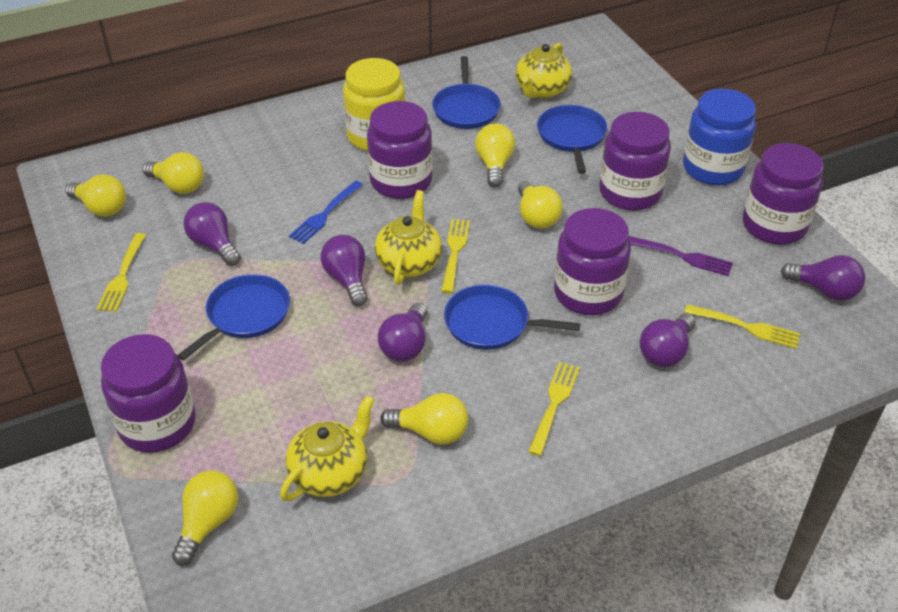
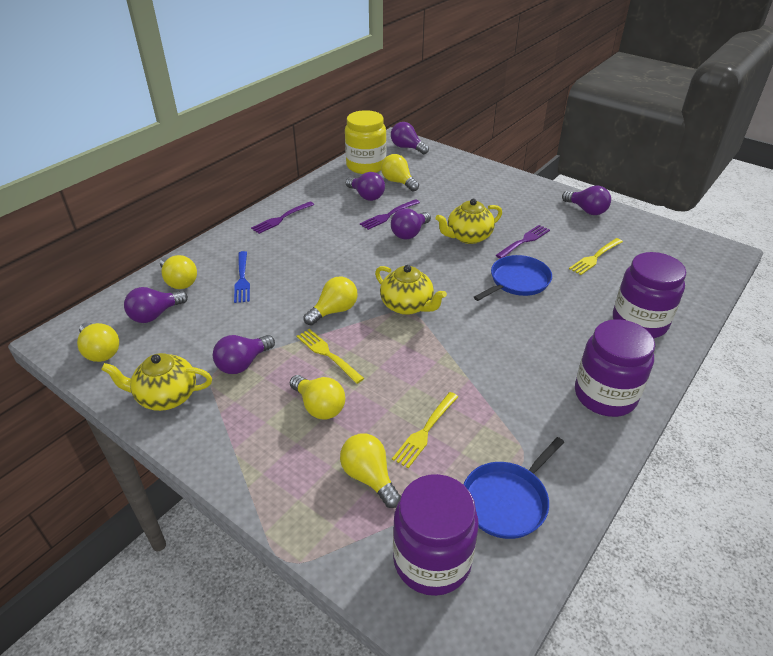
blue jar: 1 -> 0
blue pan: 4 -> 2
purple fork: 1 -> 3
purple jar: 5 -> 3
purple light bulb: 5 -> 6
yellow fork: 4 -> 3

